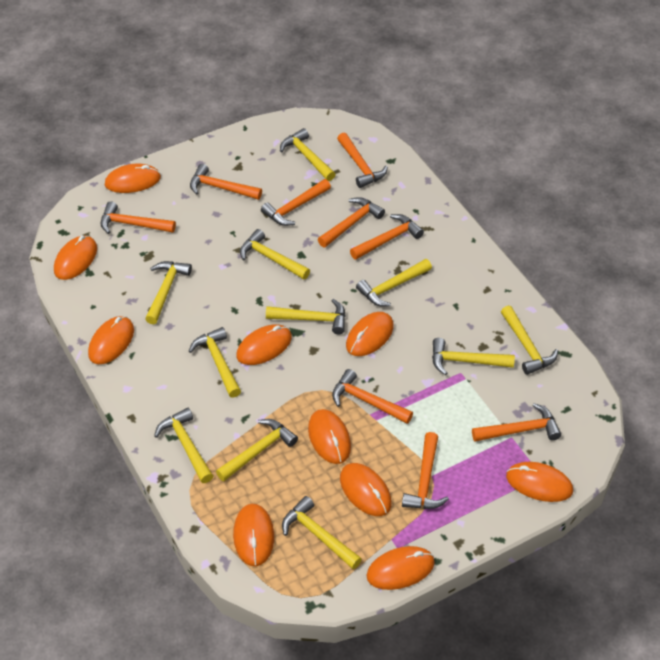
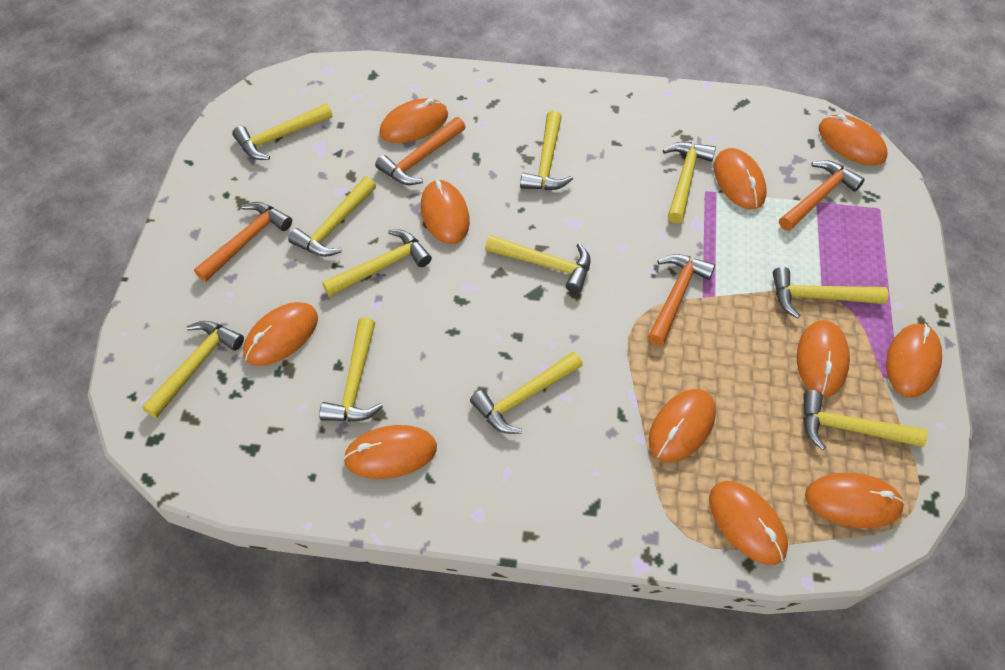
orange hammer: 9 -> 4
orange mouse: 10 -> 11

